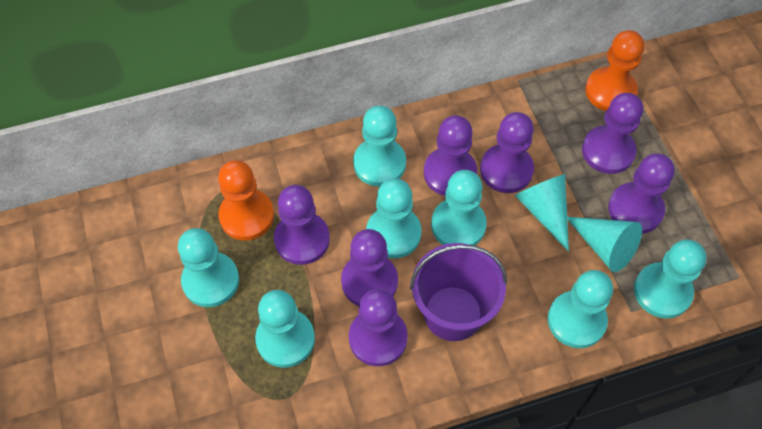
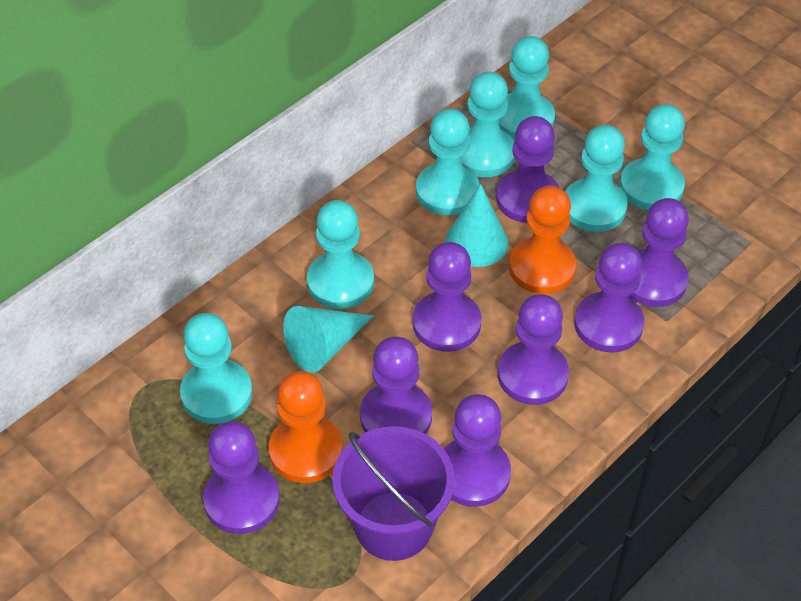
purple pawn: 7 -> 8

